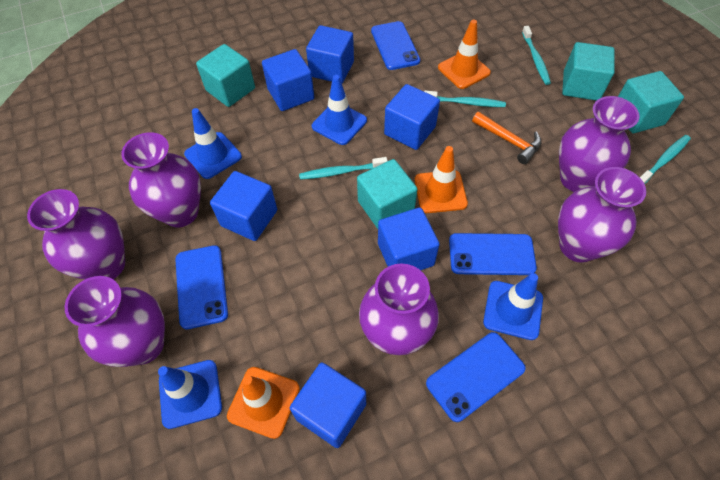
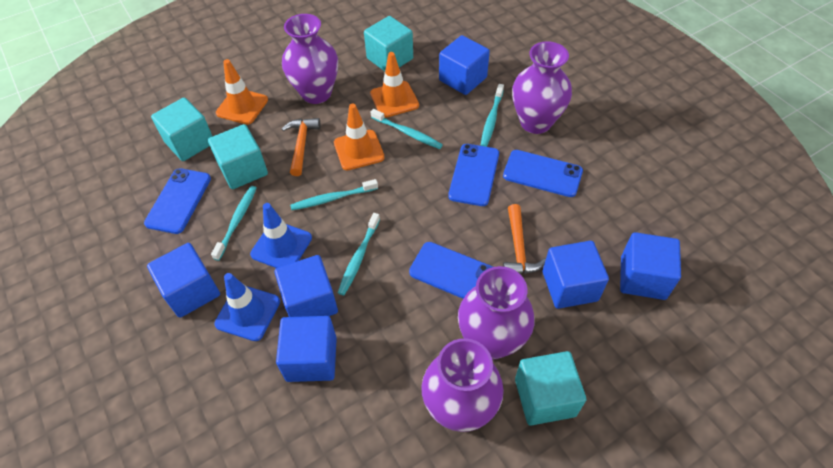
blue traffic cone: 4 -> 2
orange hammer: 1 -> 2
purple vase: 6 -> 4
turquoise toothbrush: 4 -> 5

